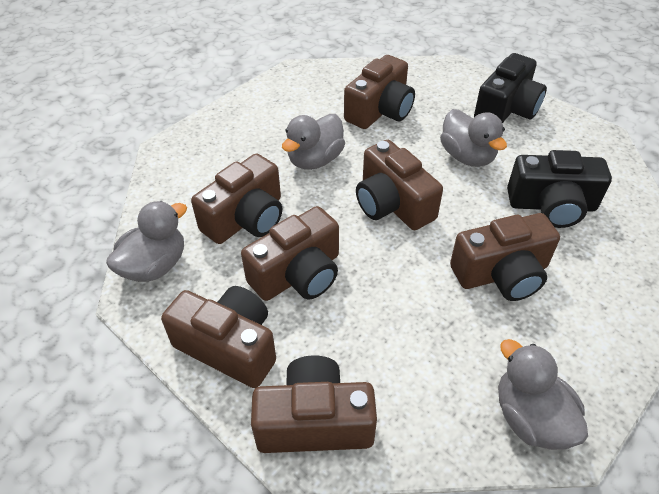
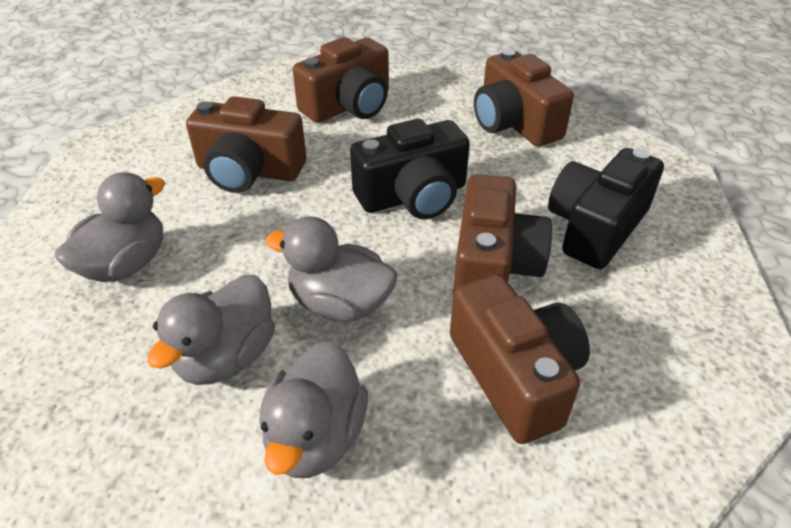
brown camera: 7 -> 5

